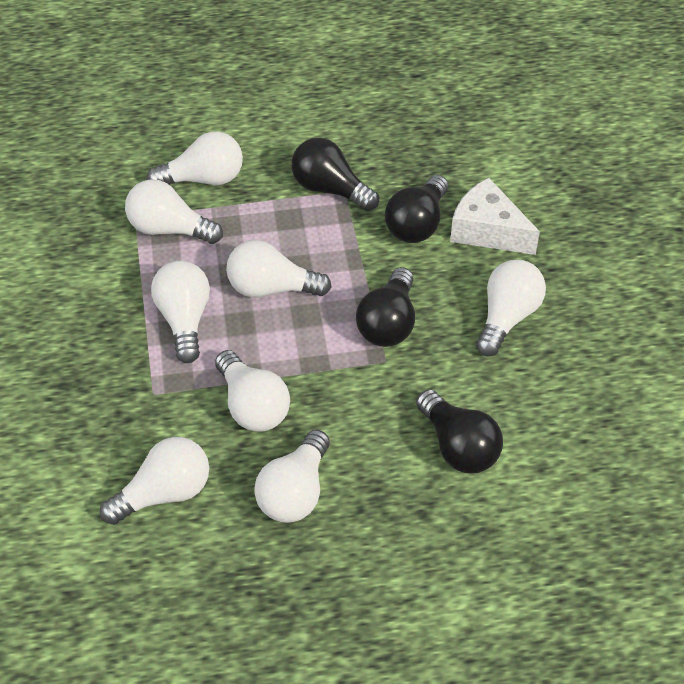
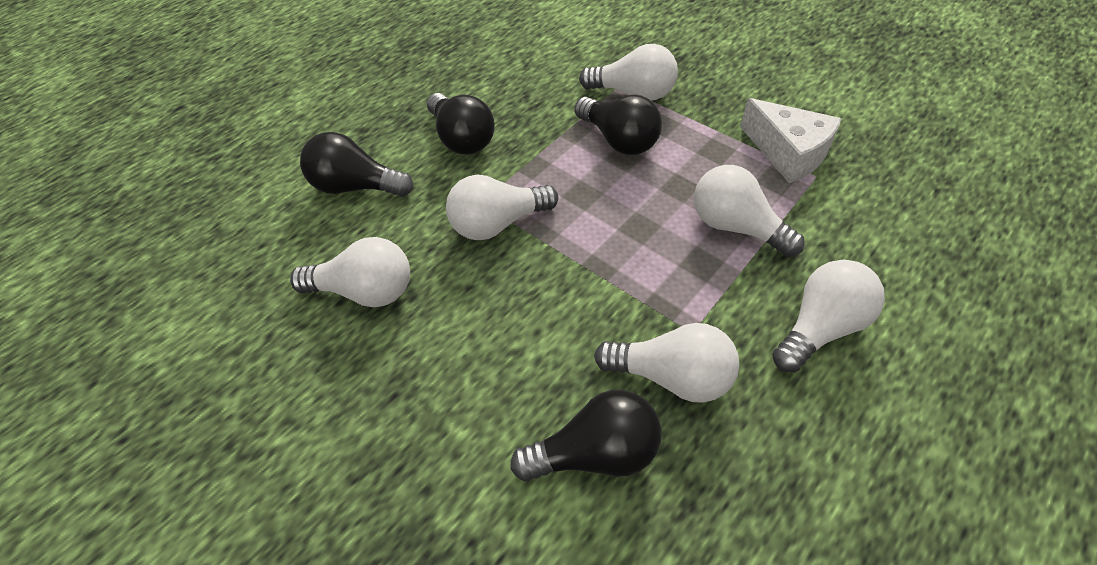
white light bulb: 8 -> 6

